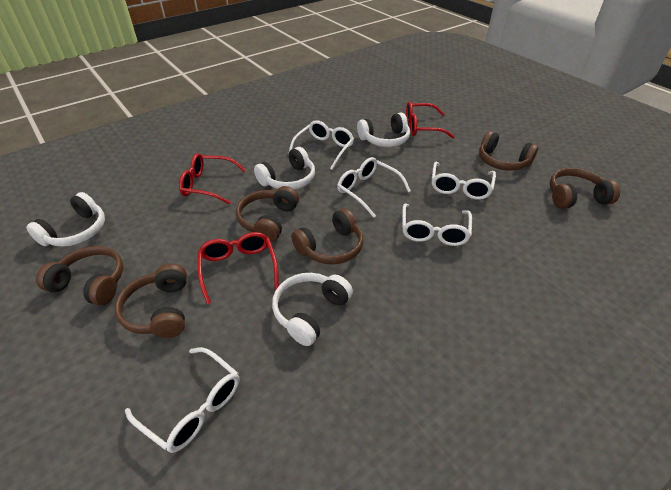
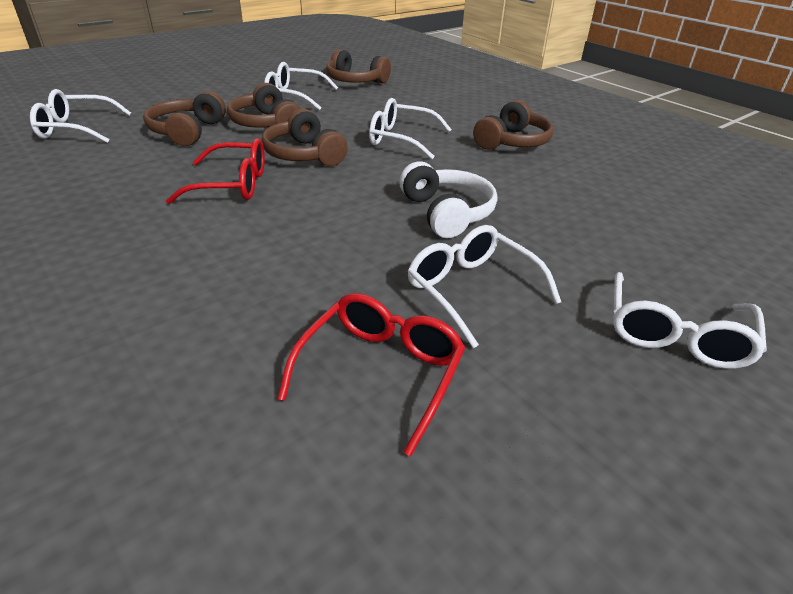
brown headphones: 6 -> 5
red glasses: 3 -> 2
white headphones: 4 -> 1

